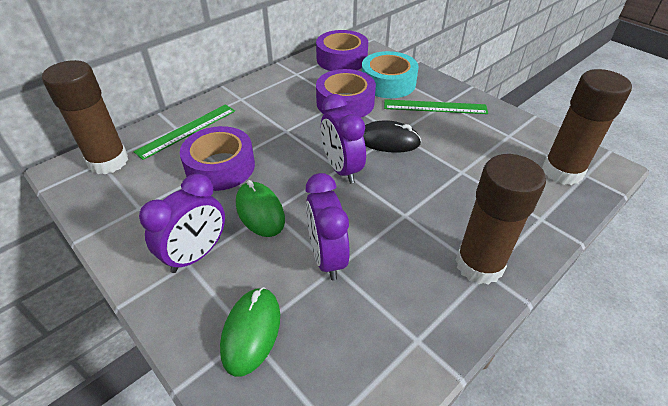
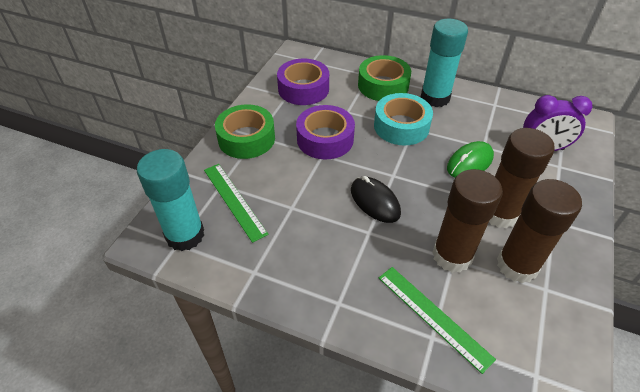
green mouse: 2 -> 1
green tape: 0 -> 2
purple clock: 3 -> 1
purple tape: 3 -> 2
turquoise glue stick: 0 -> 2

